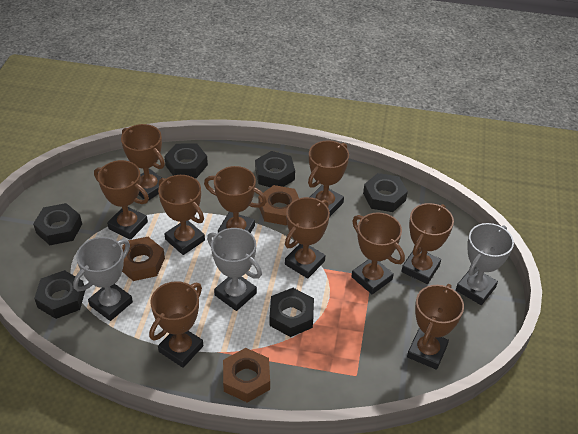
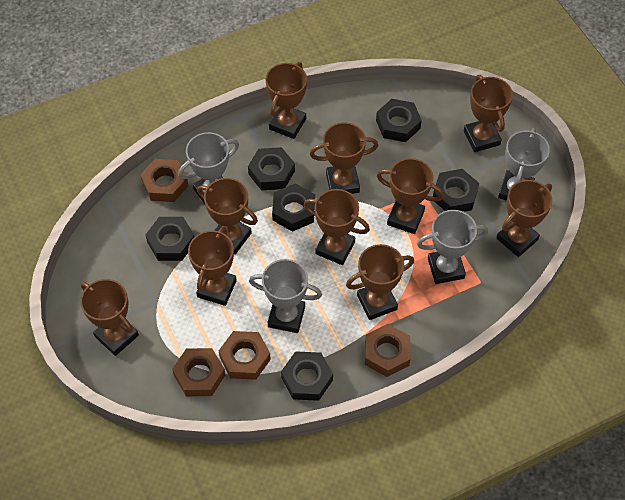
brown nut: 3 -> 4
grey trophy: 3 -> 4

